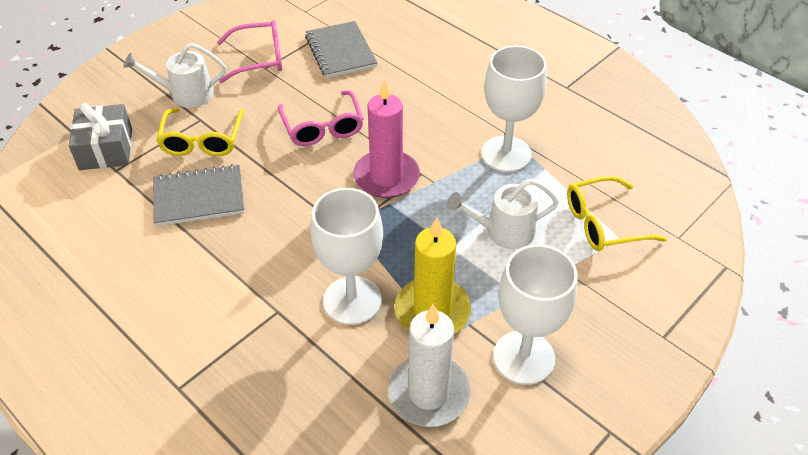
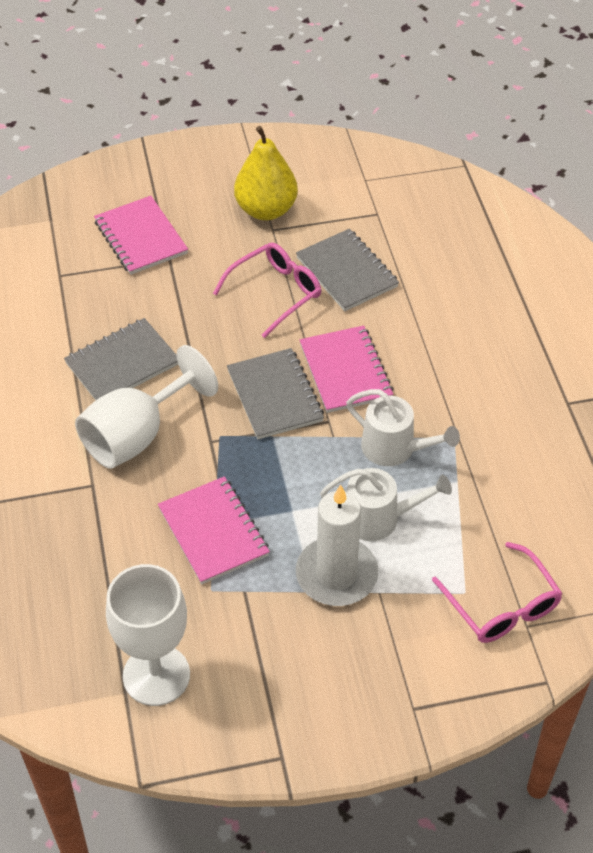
grey gift: 1 -> 0
grey notebook: 2 -> 3
pink candle: 1 -> 0
pink notebook: 0 -> 3
white goblet: 3 -> 2
yellow candle: 1 -> 0
yellow glasses: 2 -> 0
yellow pear: 0 -> 1

